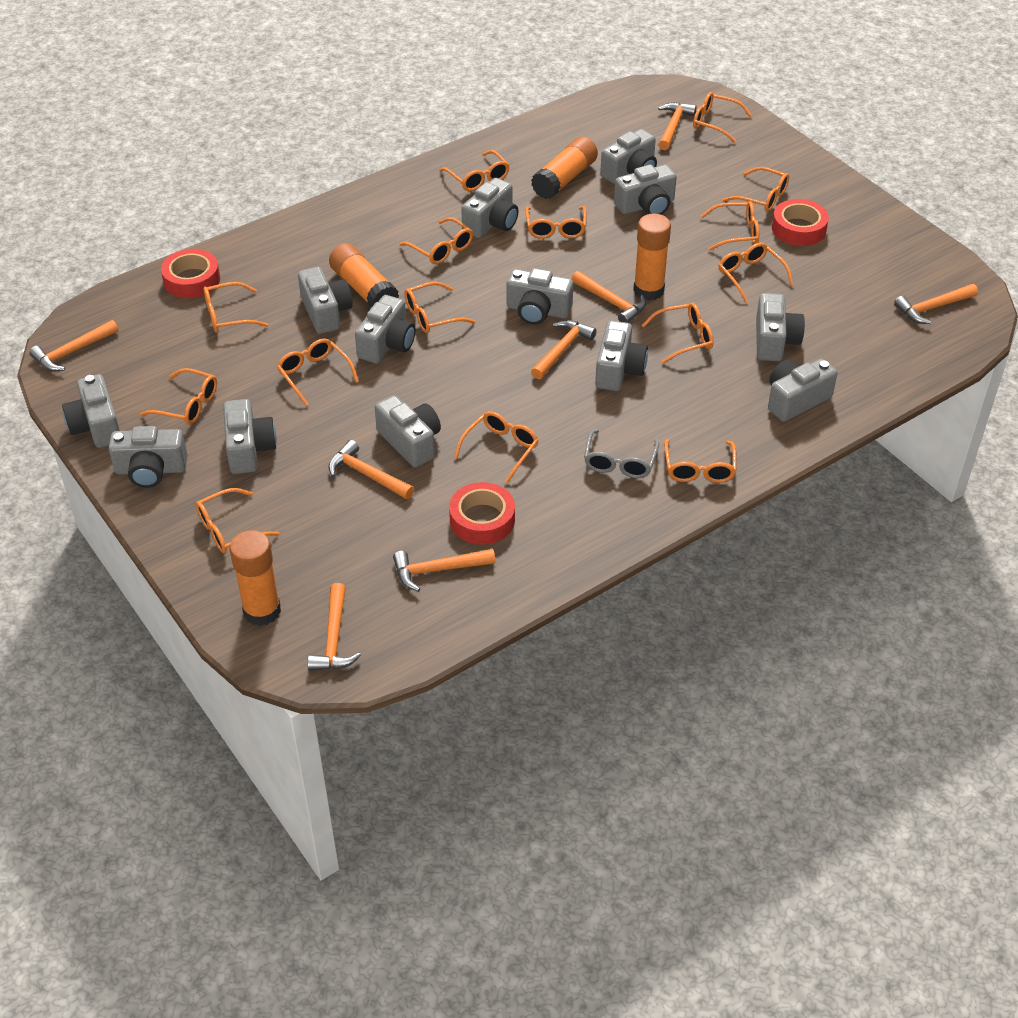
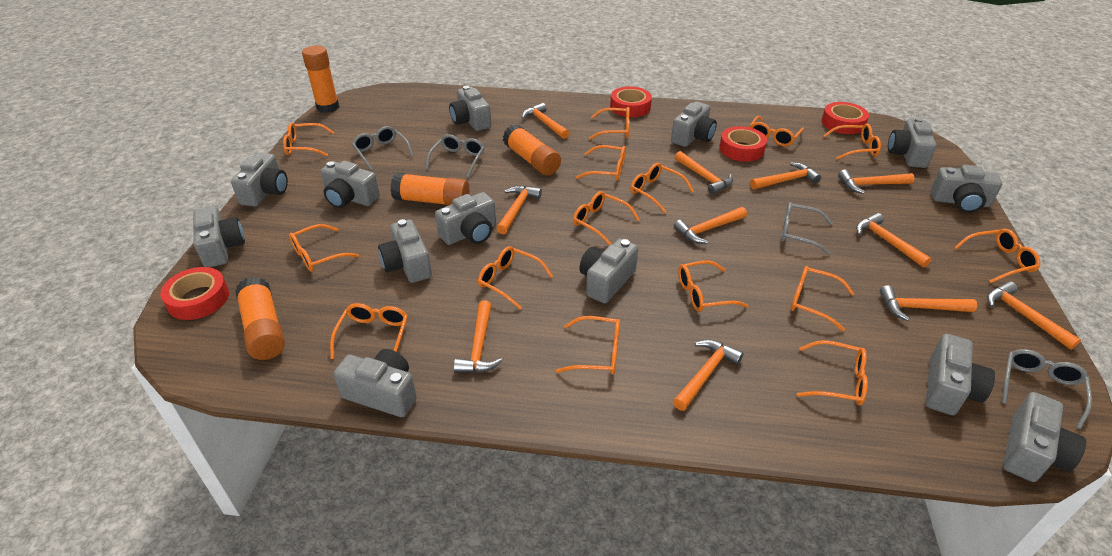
grey glasses: 1 -> 4
orange hammer: 8 -> 11
red tape: 3 -> 4

